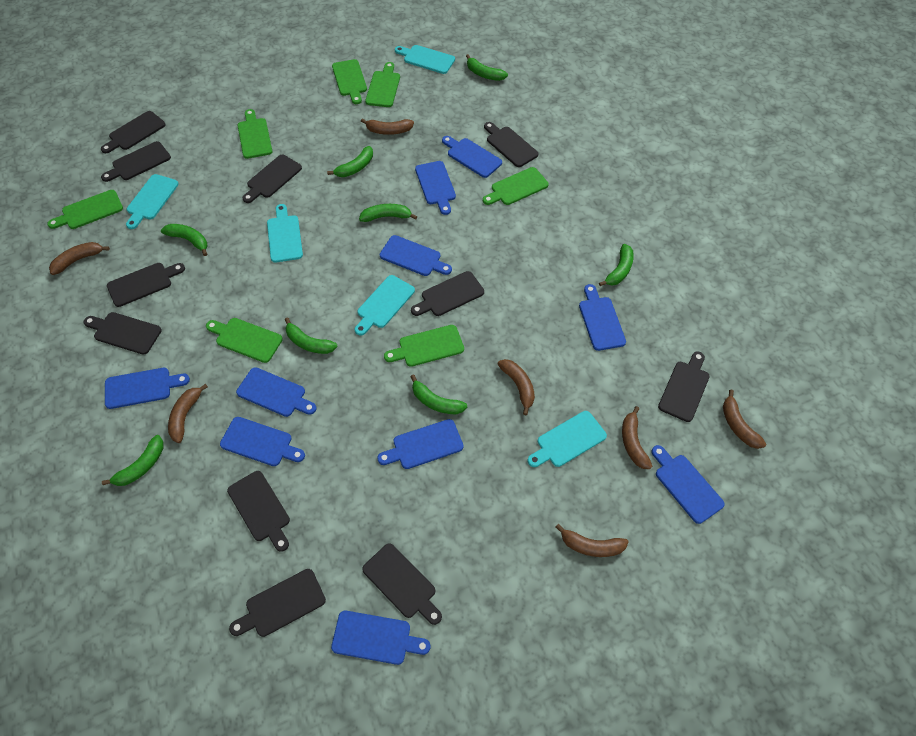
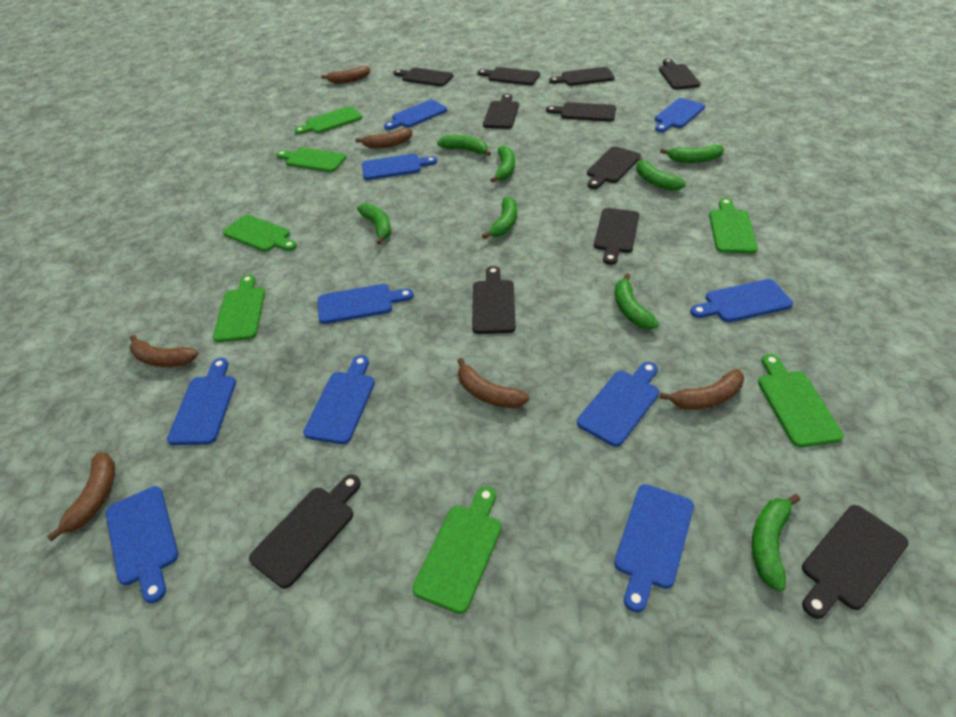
brown banana: 7 -> 6
turquoise cutting board: 5 -> 0

